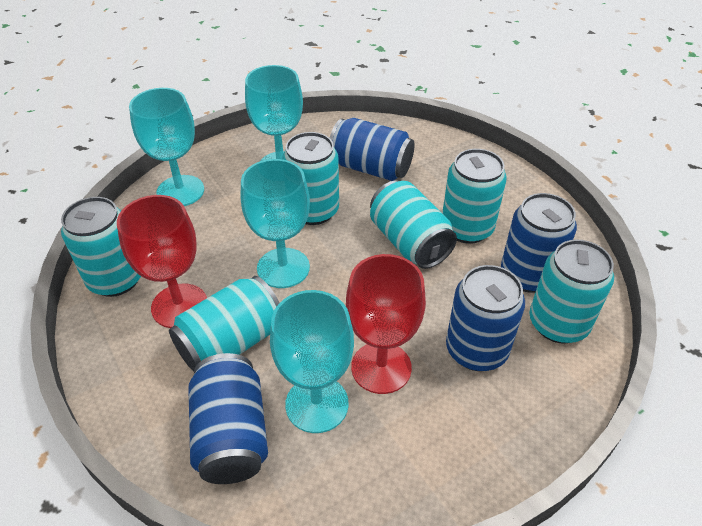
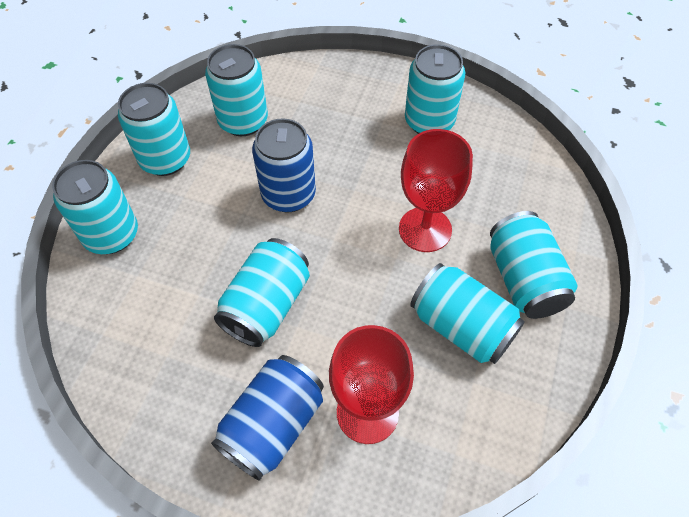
blue can: 4 -> 2
turquoise can: 6 -> 7
turquoise goblet: 4 -> 0

